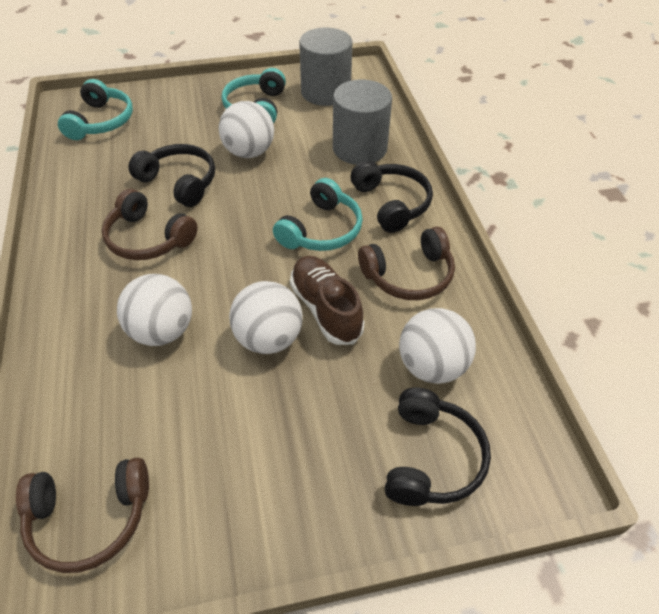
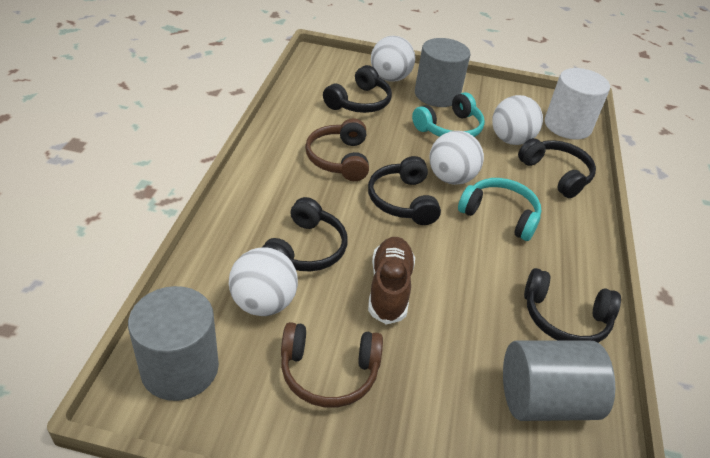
black headphones: 3 -> 5
brown headphones: 3 -> 2
grey cylinder: 2 -> 3
turquoise headphones: 3 -> 2
white cylinder: 0 -> 1

